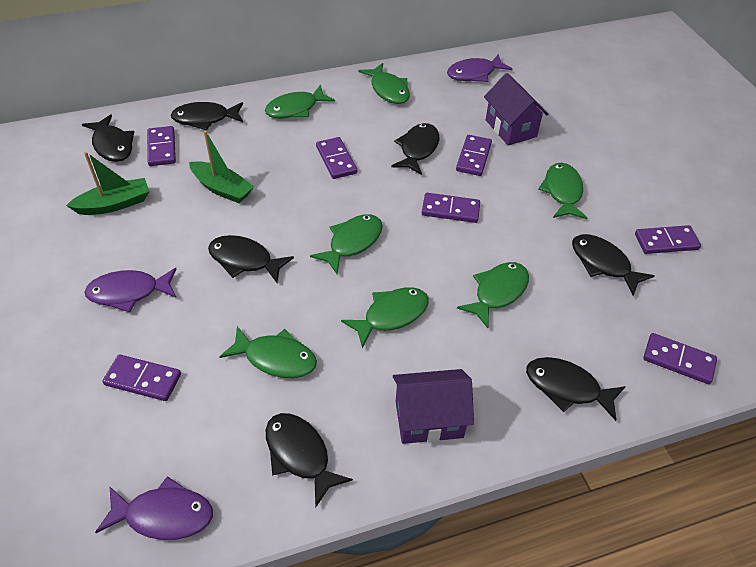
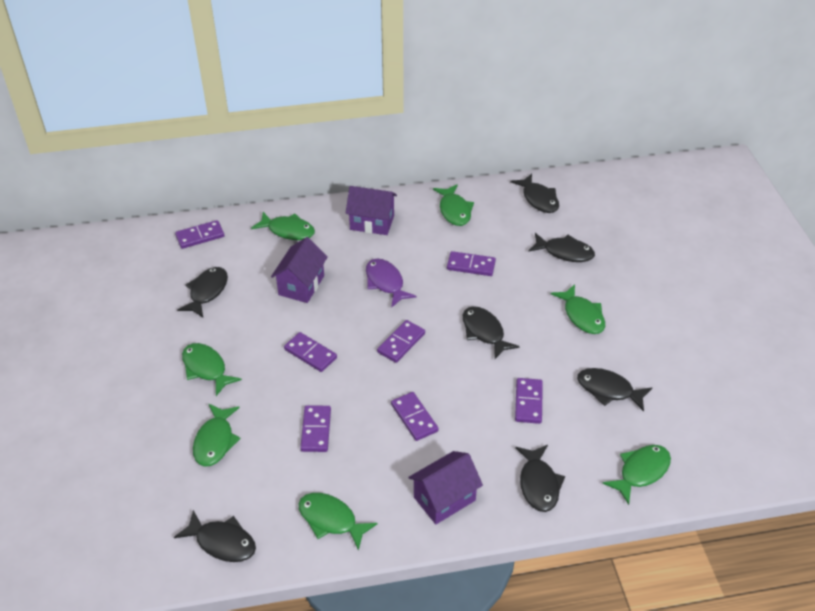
green boat: 2 -> 0
purple fish: 3 -> 1
purple house: 2 -> 3

